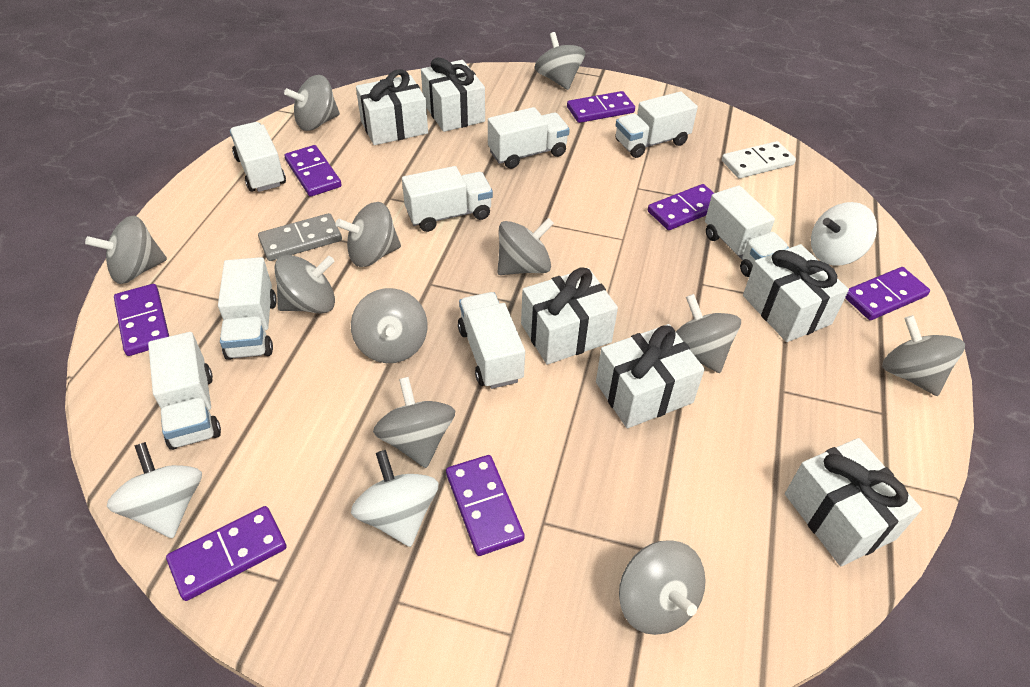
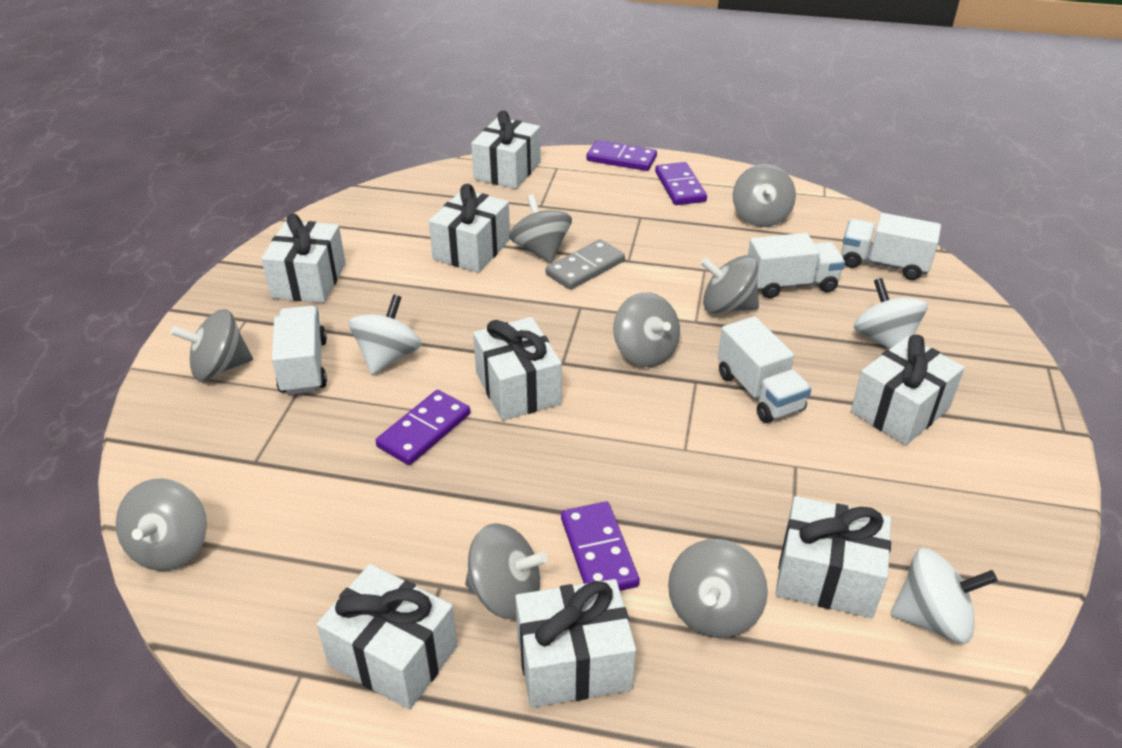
grey spinning top: 11 -> 8
purple domino: 7 -> 4
white domino: 1 -> 0
white gift: 6 -> 8
white truck: 8 -> 4

